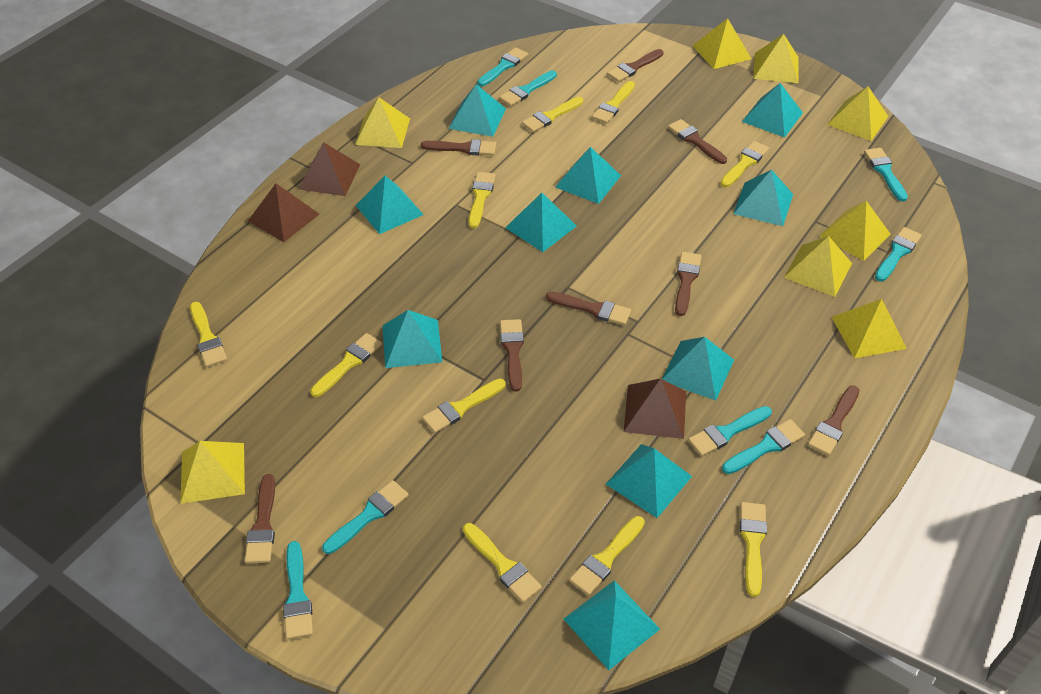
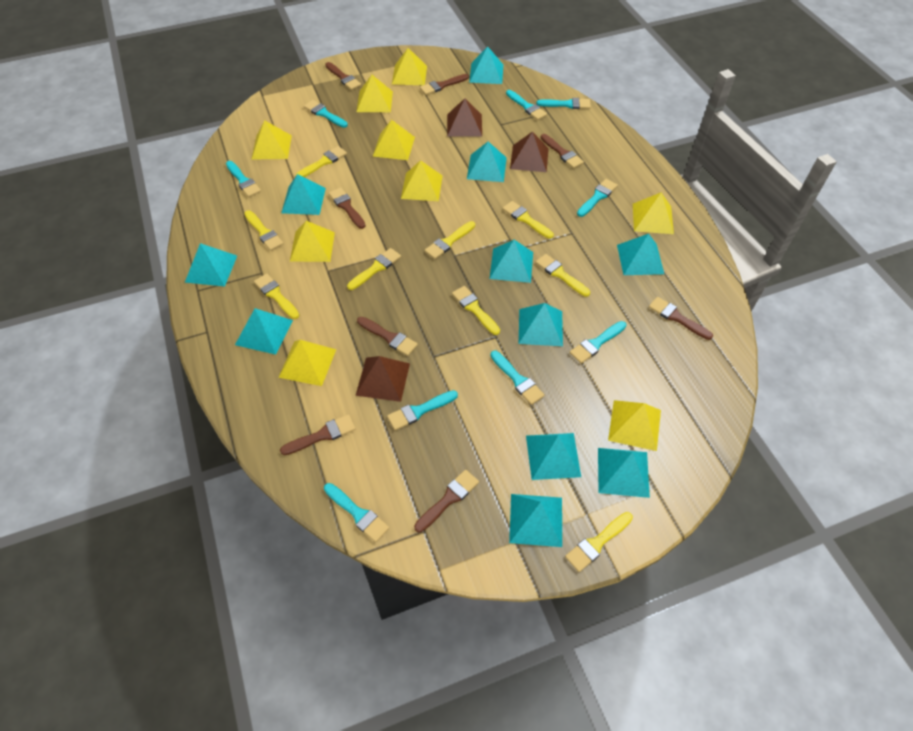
turquoise brush: 8 -> 9
turquoise pyramid: 10 -> 11
yellow brush: 10 -> 9
yellow pyramid: 8 -> 9

